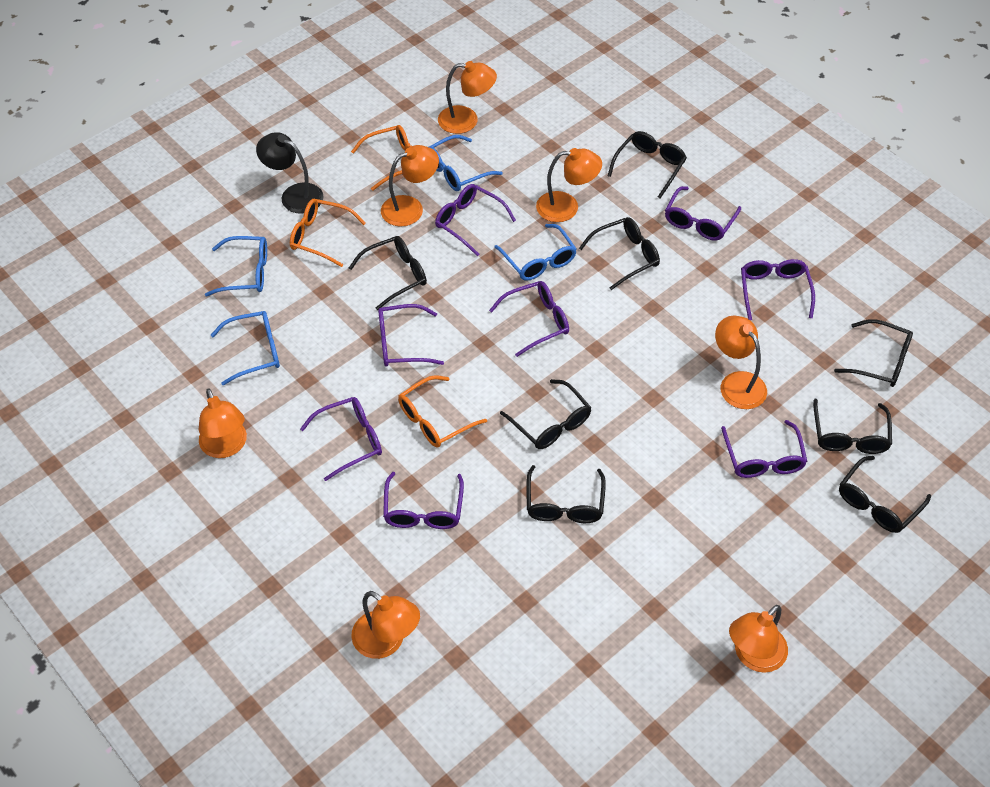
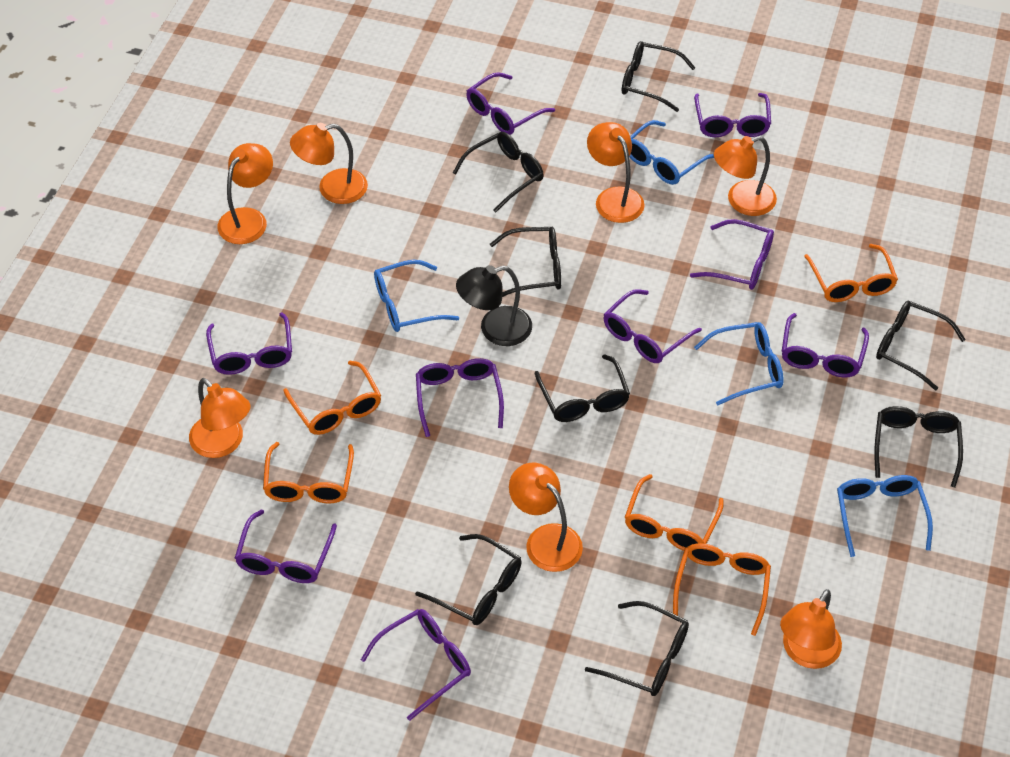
orange glasses: 3 -> 5
purple glasses: 8 -> 9

